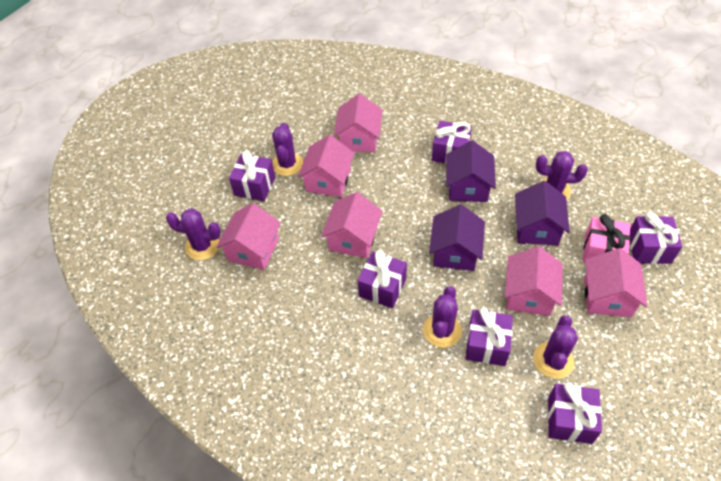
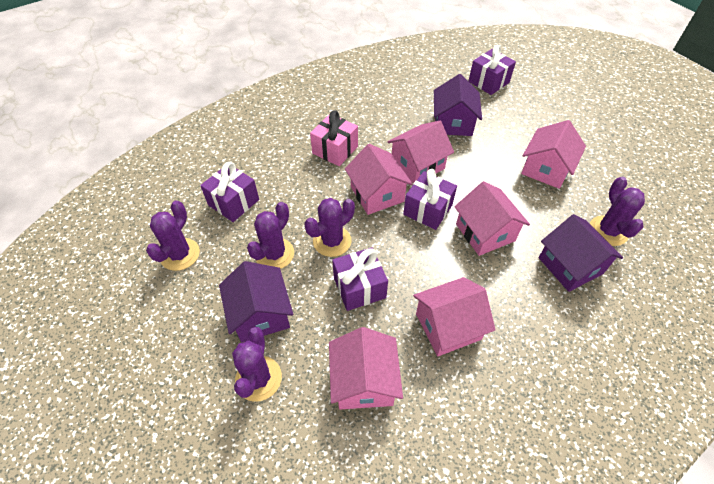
purple gift: 6 -> 4

